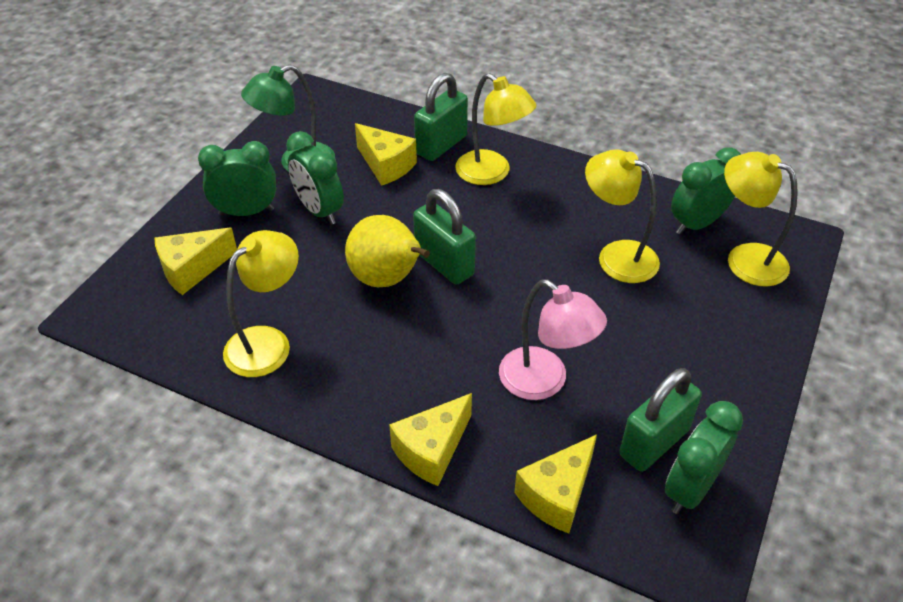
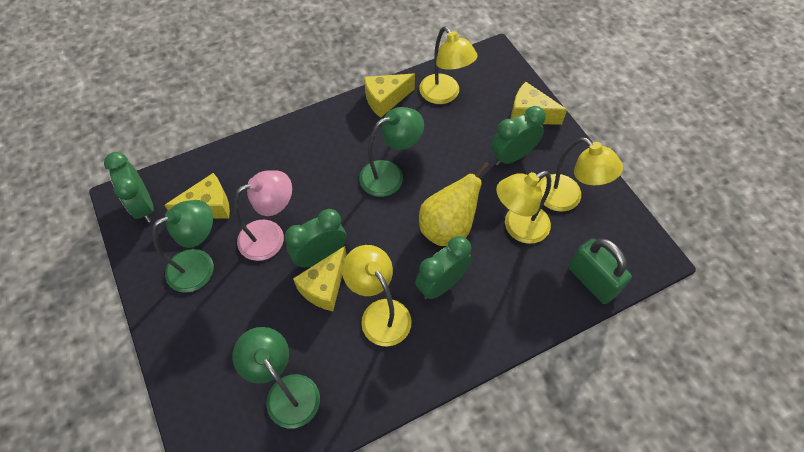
green lamp: 1 -> 3
green padlock: 3 -> 1

